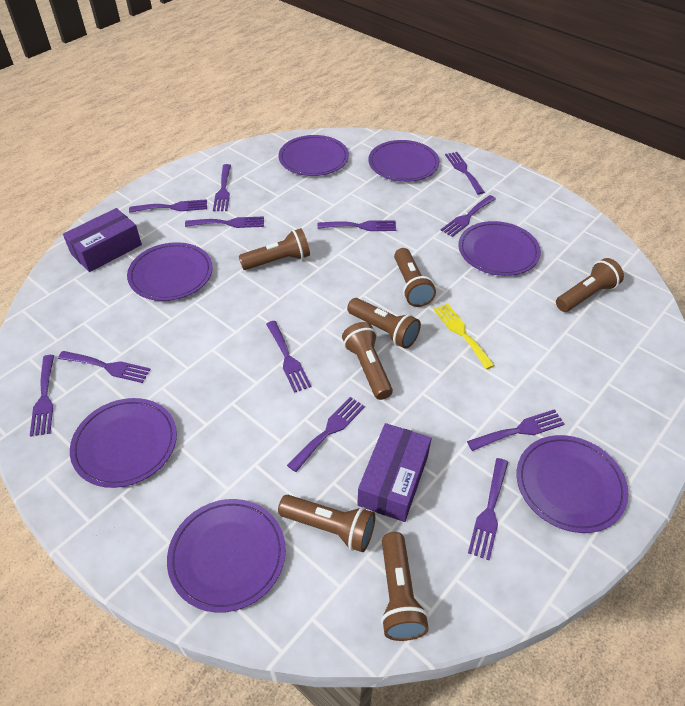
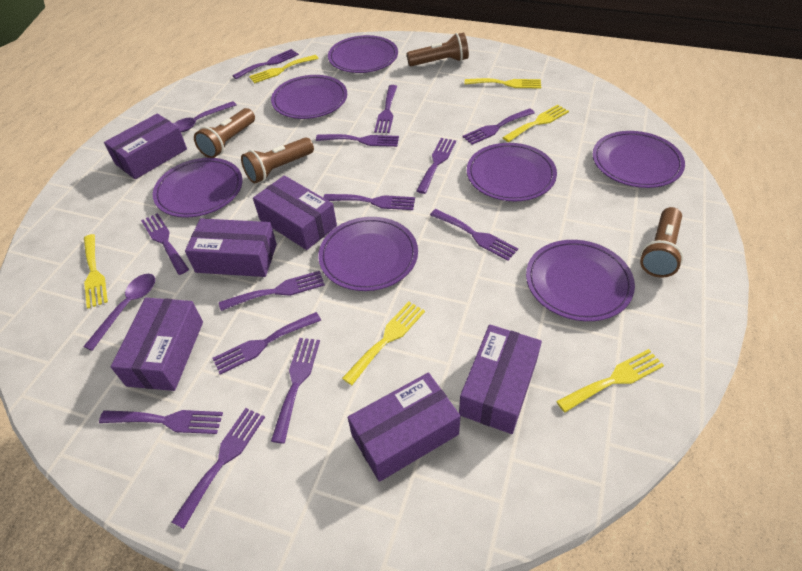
brown flashlight: 7 -> 4
purple box: 2 -> 6
purple fork: 12 -> 13
purple spoon: 0 -> 2
yellow fork: 1 -> 6

